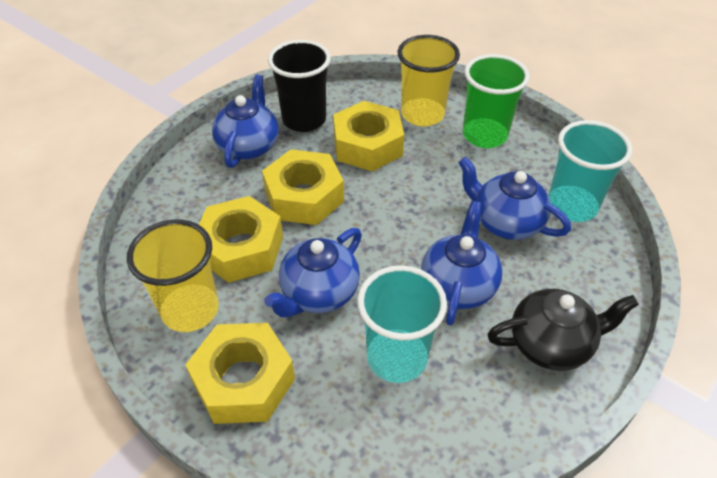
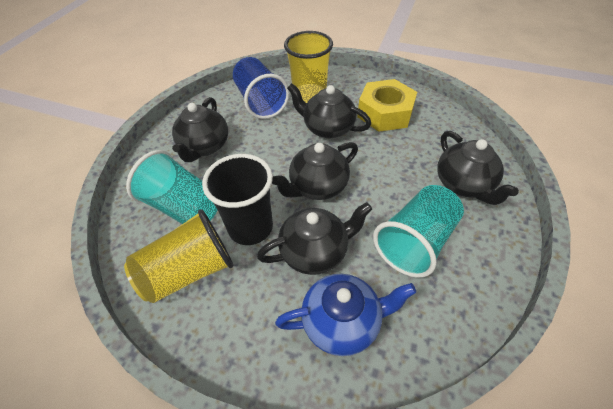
black teapot: 1 -> 5
blue cup: 0 -> 1
blue teapot: 4 -> 1
green cup: 1 -> 0
yellow nut: 4 -> 1

